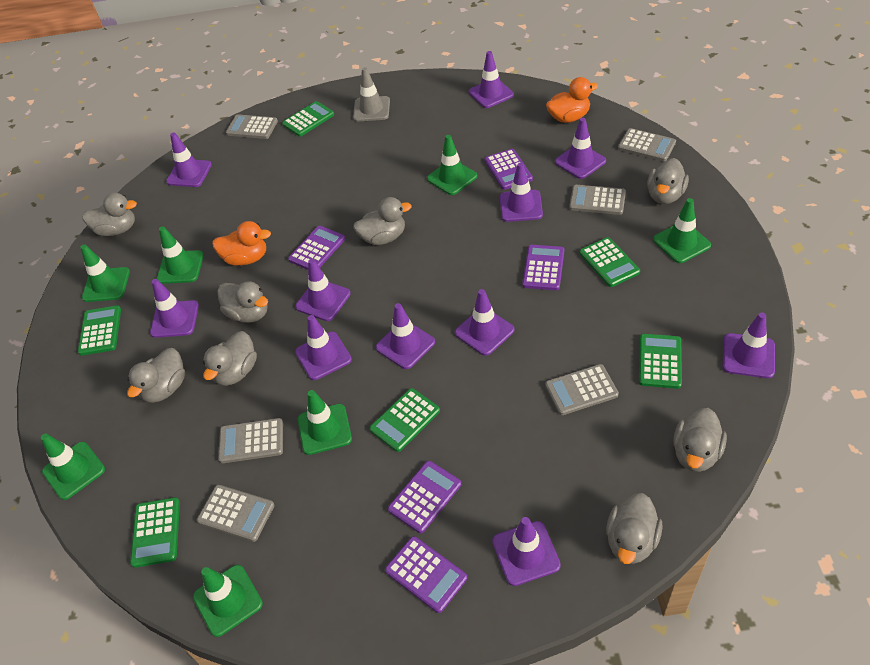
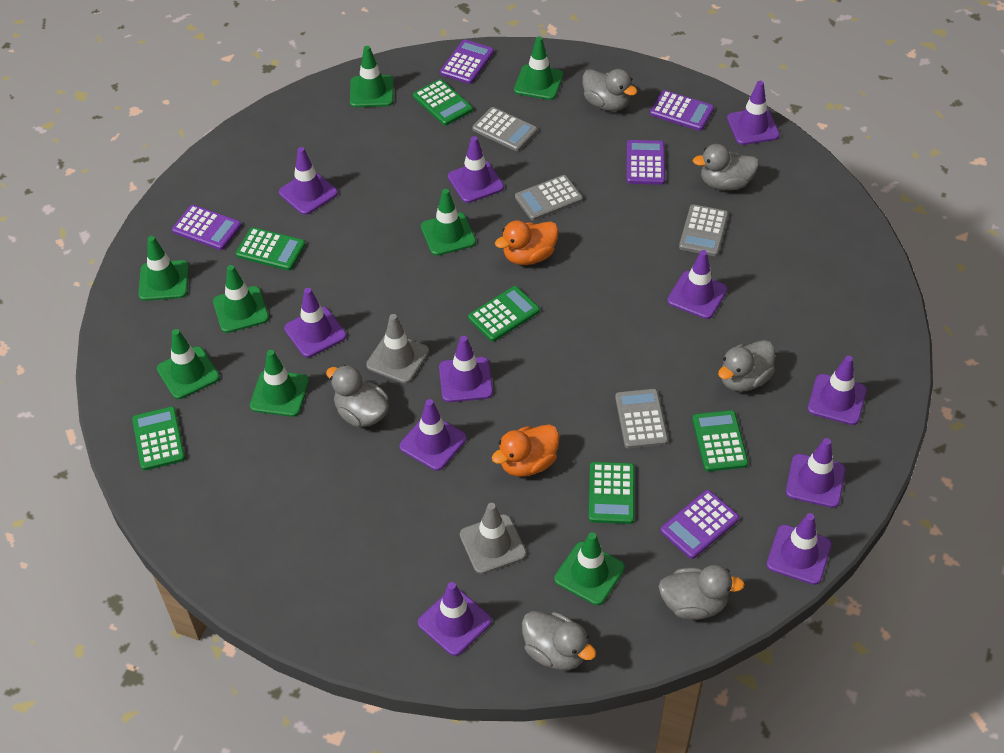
green traffic cone: 7 -> 8
grey calculator: 6 -> 4
grey duck: 8 -> 6
grey traffic cone: 1 -> 2

